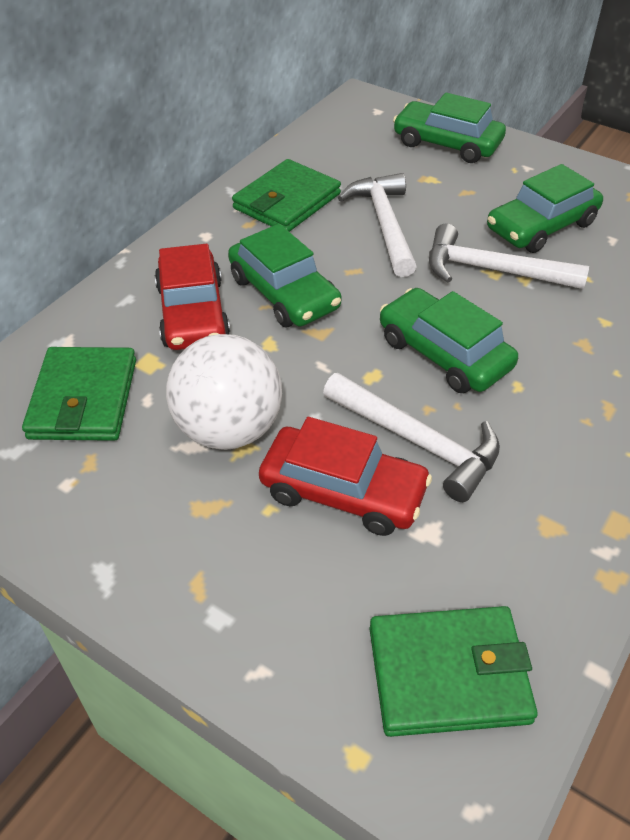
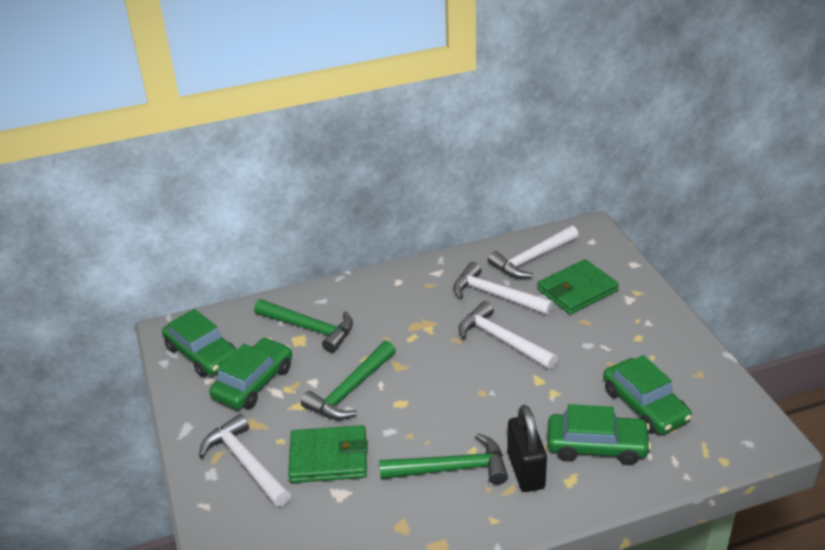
black padlock: 0 -> 1
green hammer: 0 -> 3
green wallet: 3 -> 2
red car: 2 -> 0
white ball: 1 -> 0
white hammer: 3 -> 4

